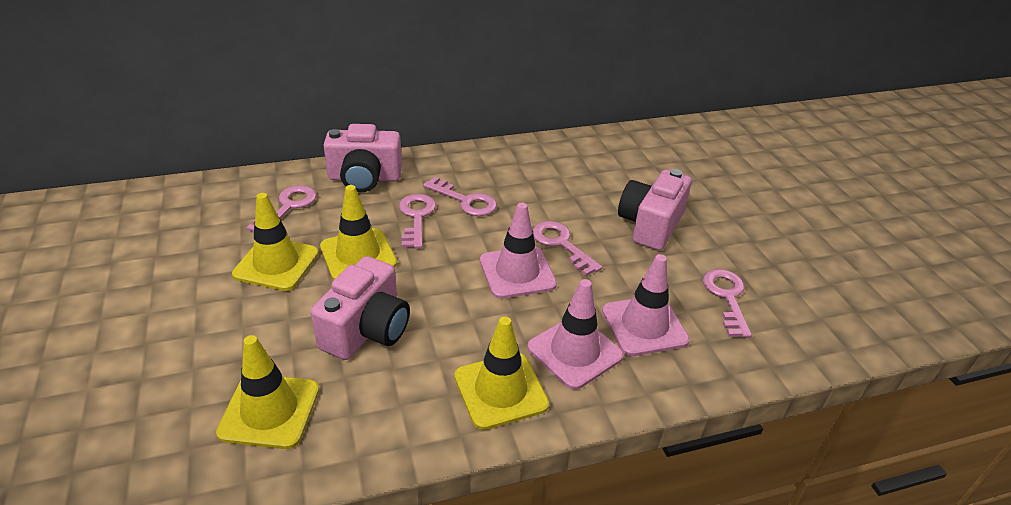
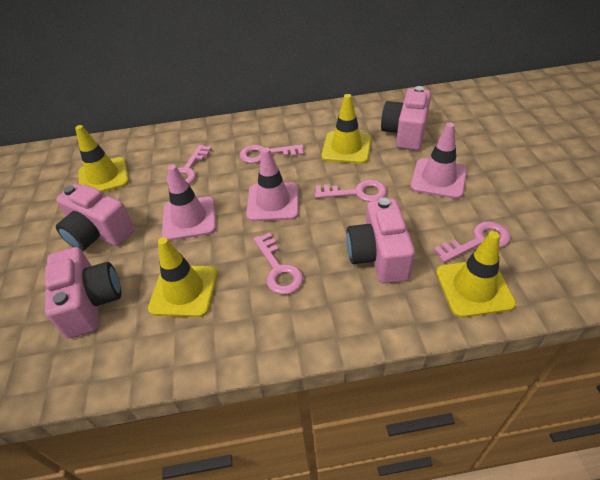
pink camera: 3 -> 4

